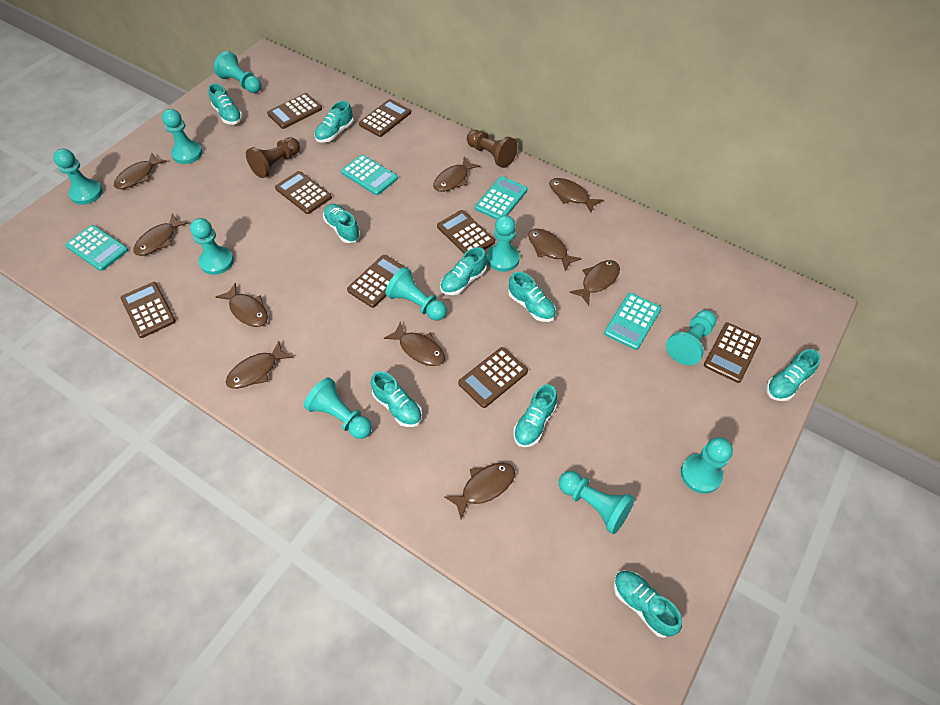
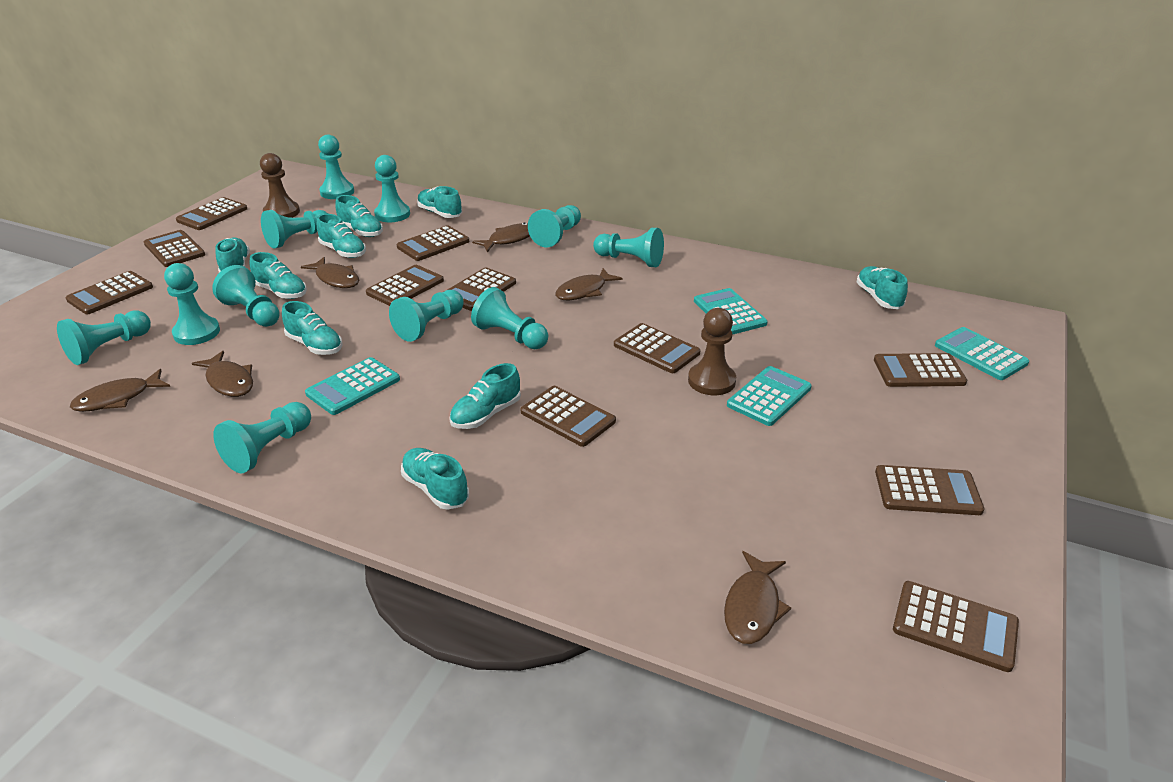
brown calculator: 8 -> 11
brown fish: 10 -> 6
turquoise pawn: 10 -> 11

